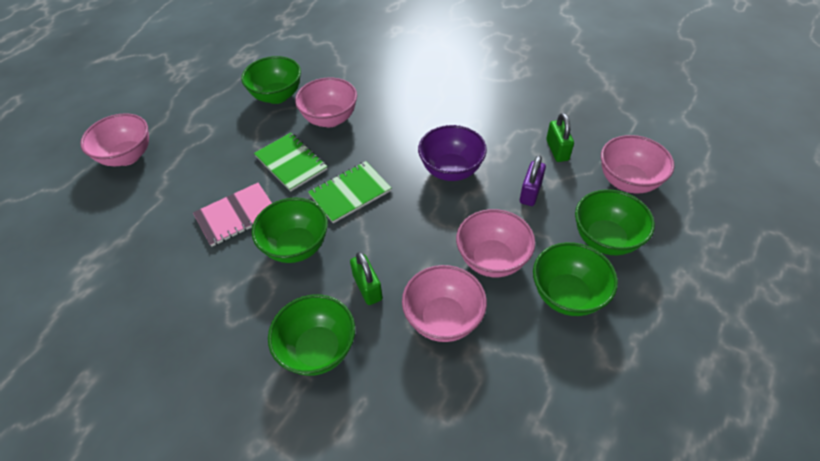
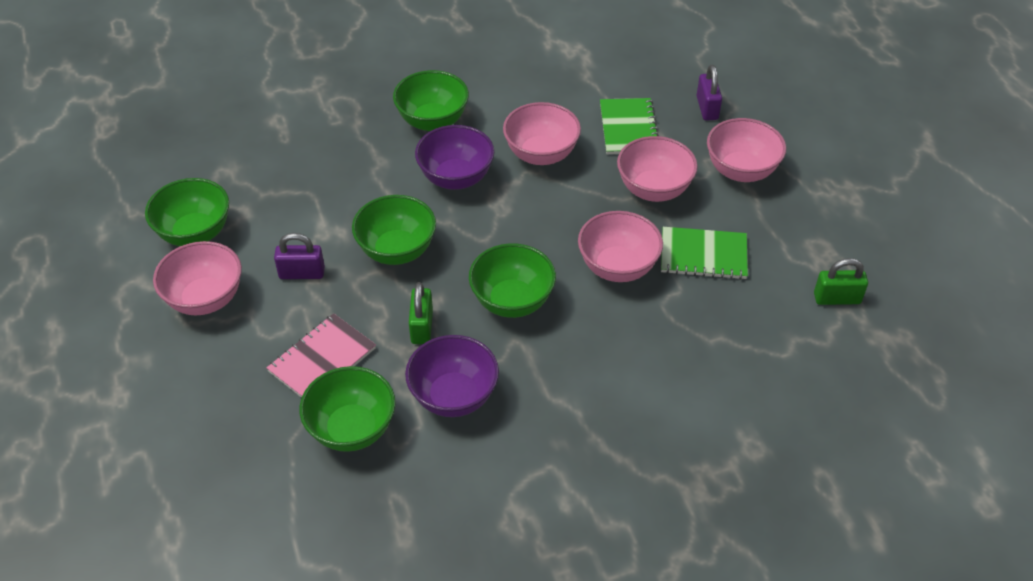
purple bowl: 1 -> 2
purple padlock: 1 -> 2

